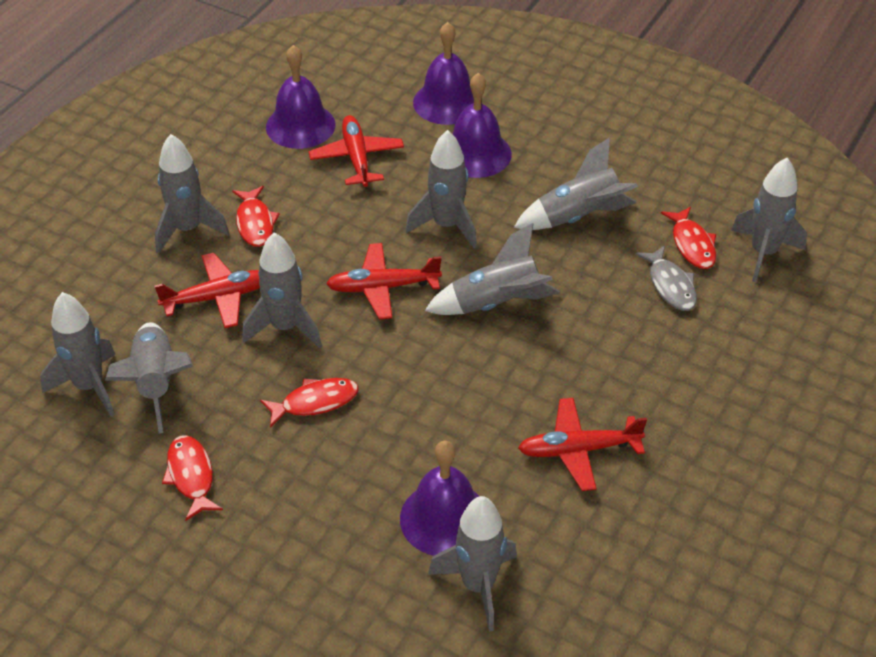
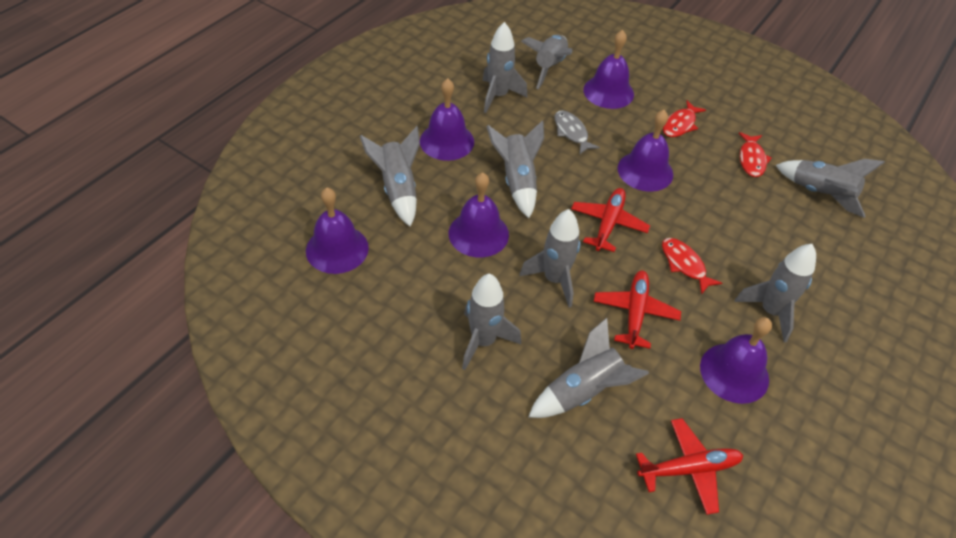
purple bell: 4 -> 6
red fish: 4 -> 3
red plane: 4 -> 3

